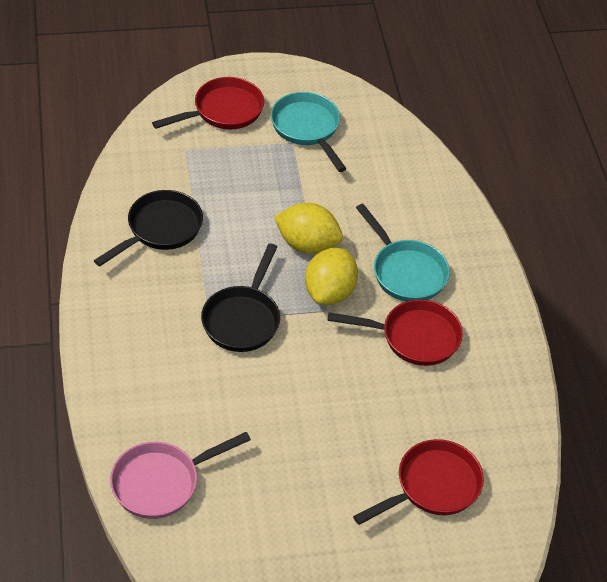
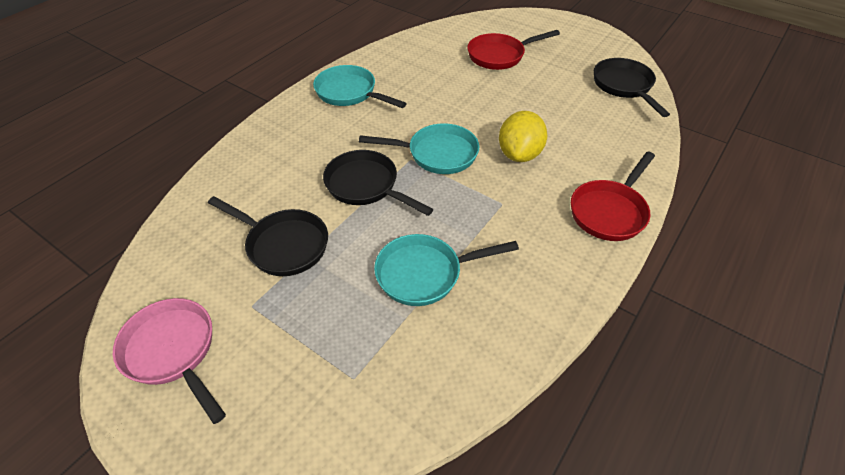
black pan: 2 -> 3
red pan: 3 -> 2
turquoise pan: 2 -> 3
yellow lemon: 2 -> 1

